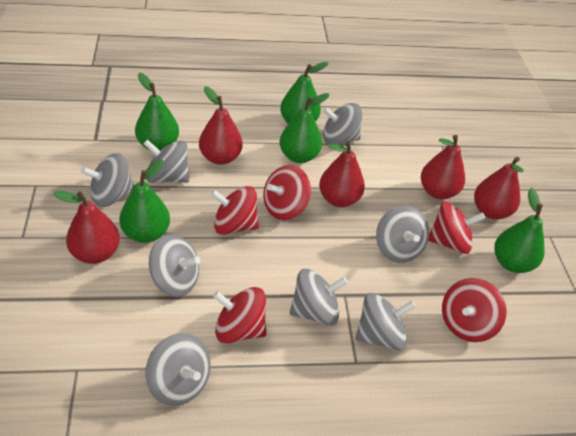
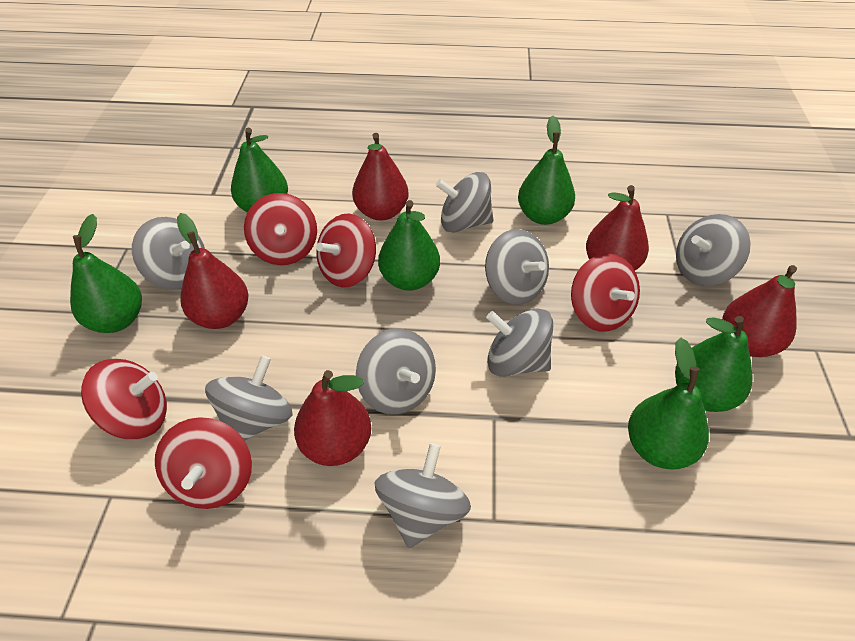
green pear: 5 -> 6

